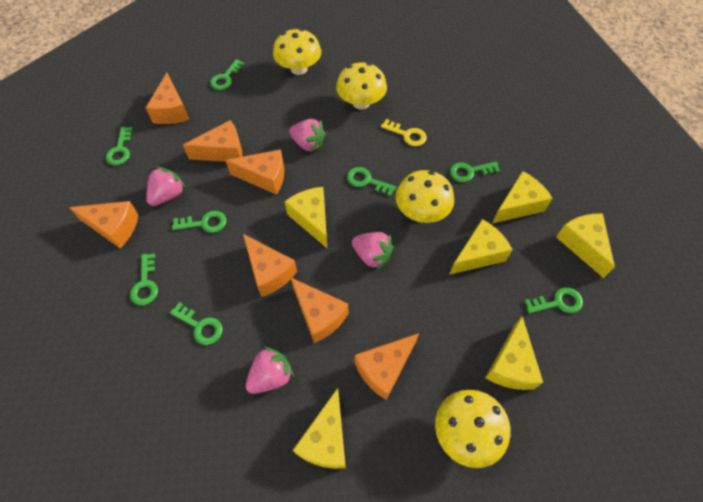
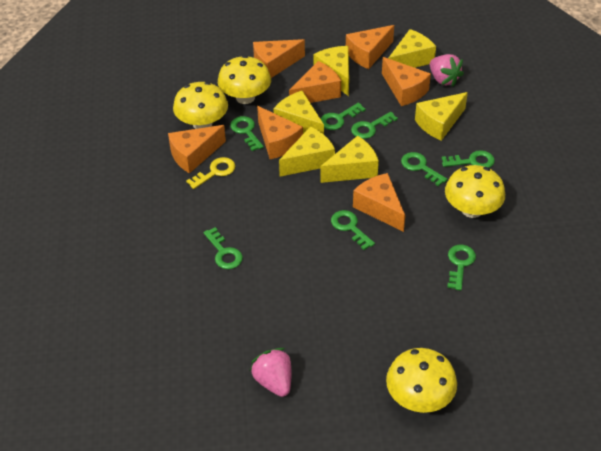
pink strawberry: 4 -> 2

